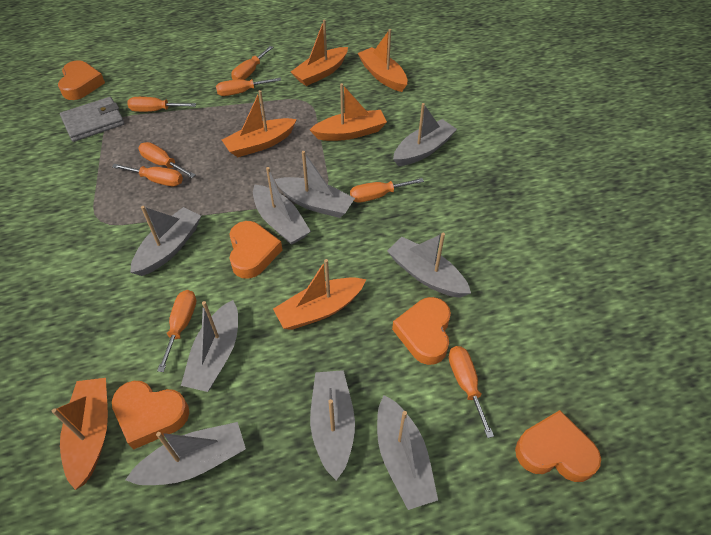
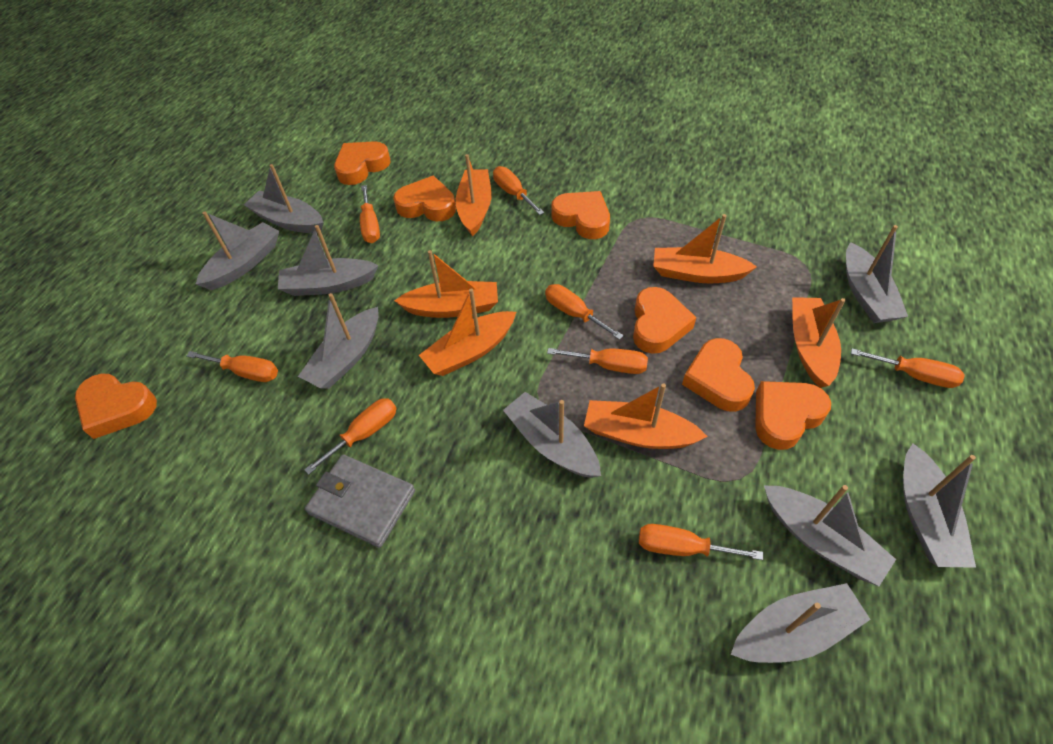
orange heart: 5 -> 7

